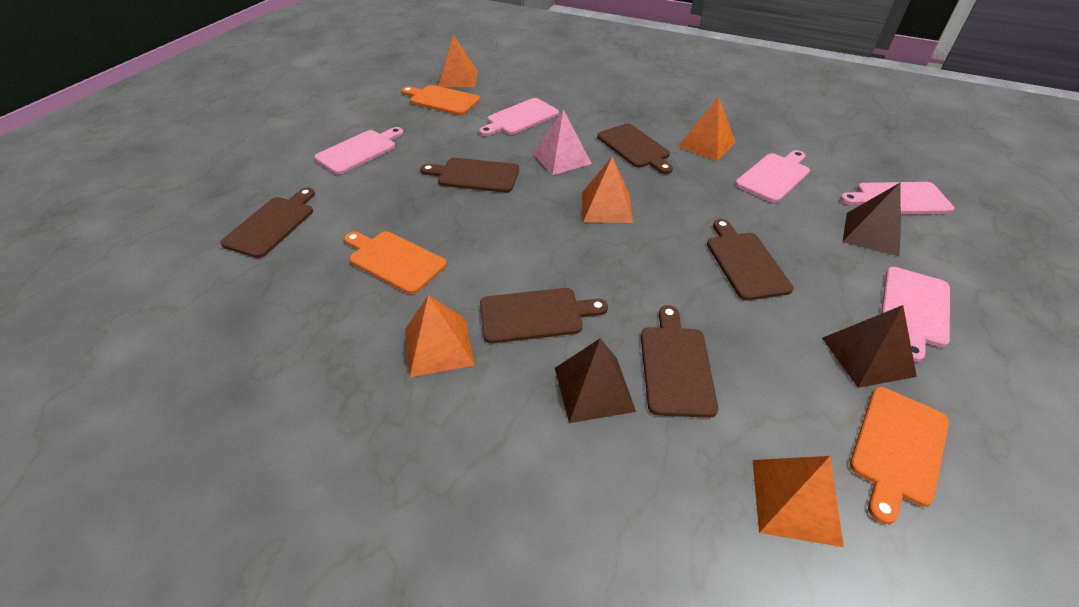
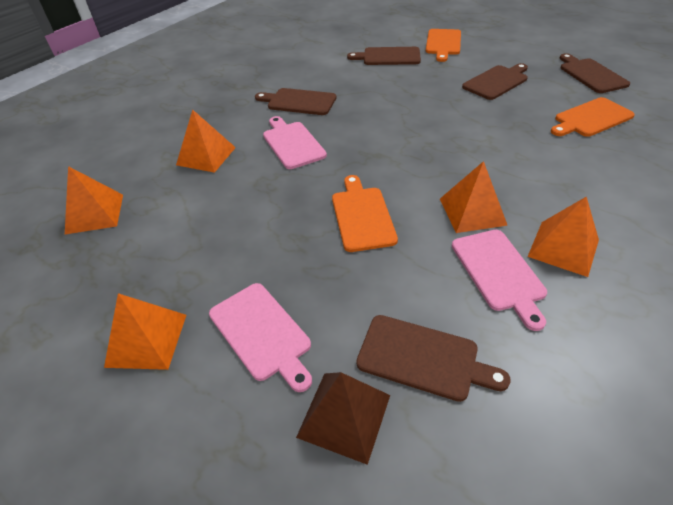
brown cutting board: 6 -> 5
brown pyramid: 3 -> 1
pink cutting board: 5 -> 3
pink pyramid: 1 -> 0

